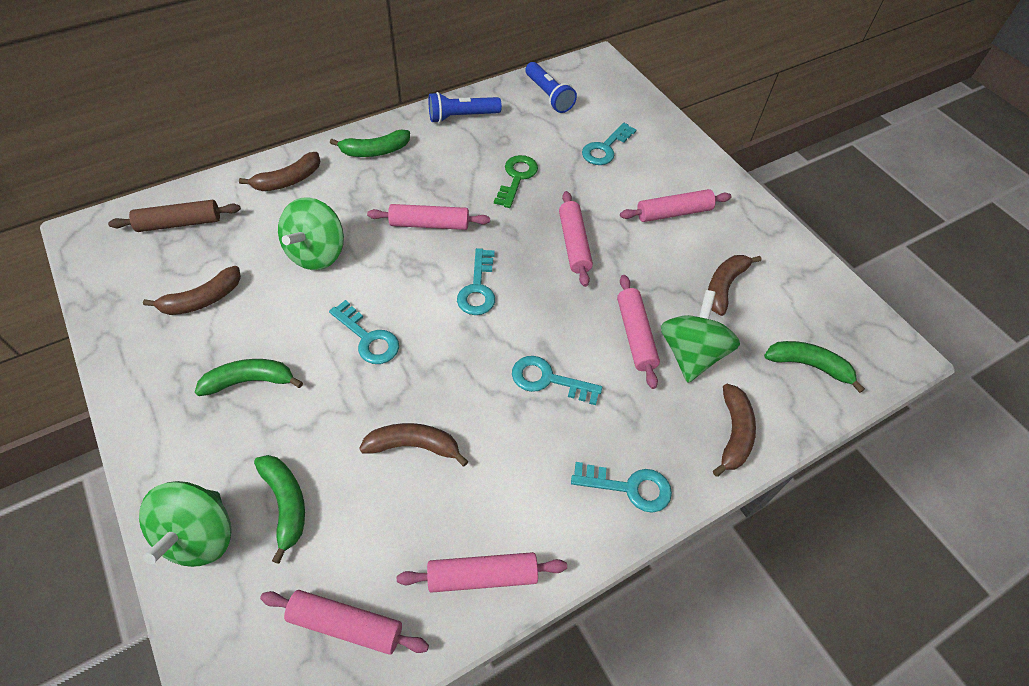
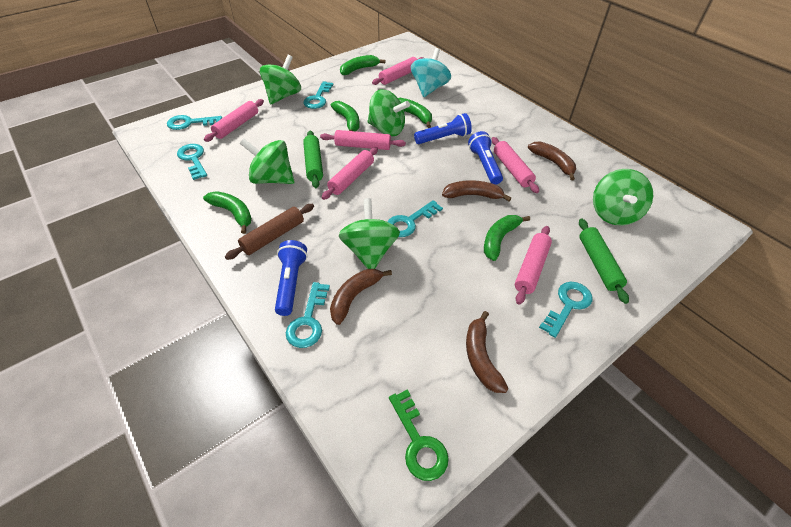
blue flashlight: 2 -> 3
brown banana: 5 -> 4
green banana: 4 -> 5
green rolling pin: 0 -> 2
green spinning top: 3 -> 5
turquoise key: 5 -> 6
turquoise spinning top: 0 -> 1

